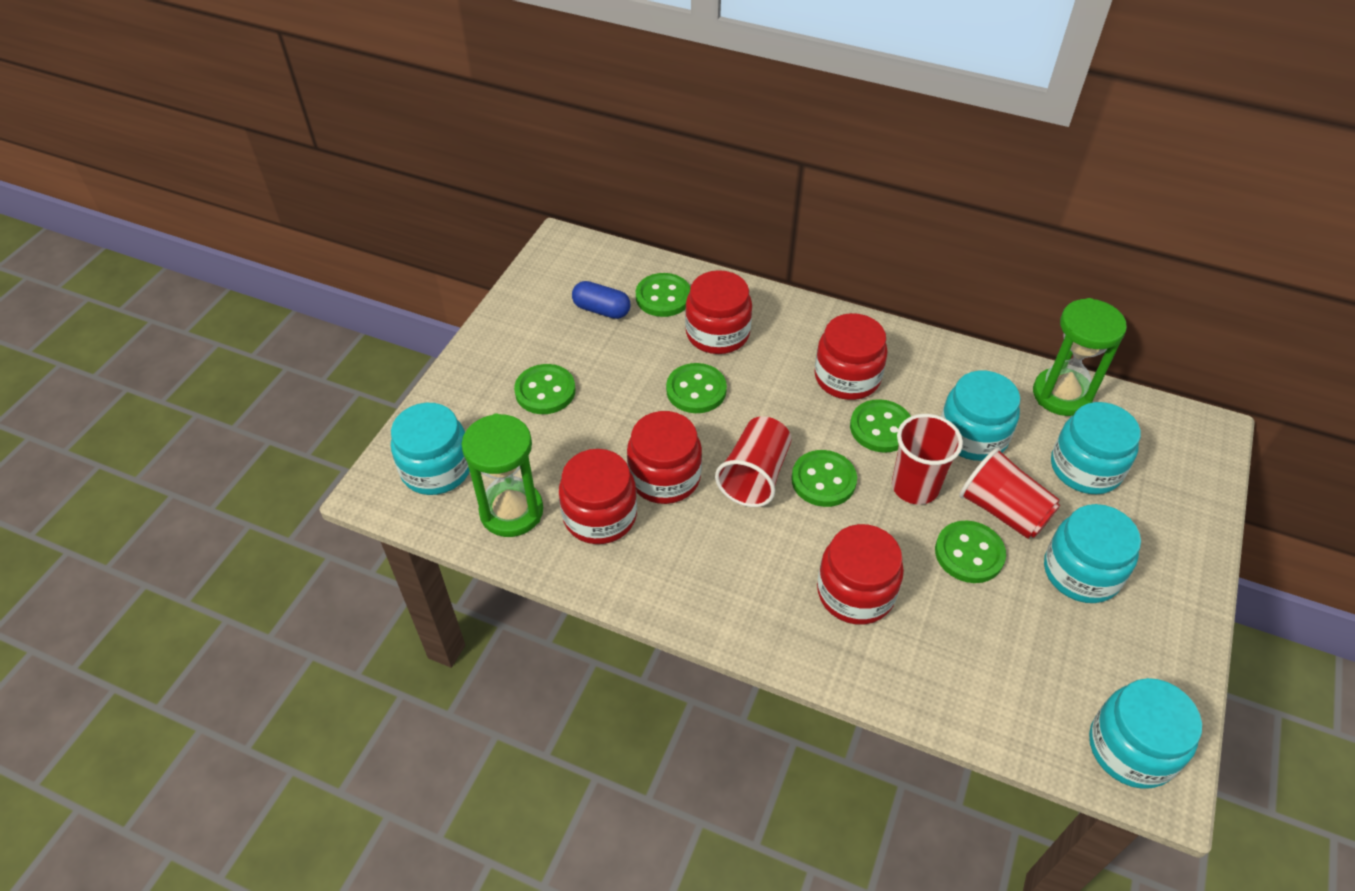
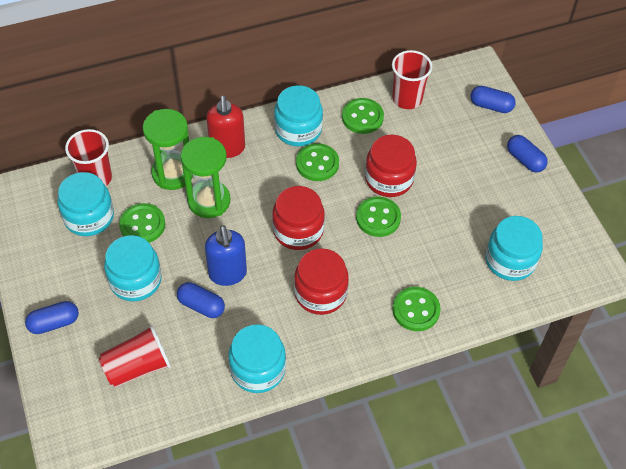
blue capsule: 1 -> 4
blue soap dispenser: 0 -> 1
green button: 6 -> 5
red jar: 5 -> 3
red soap dispenser: 0 -> 1

